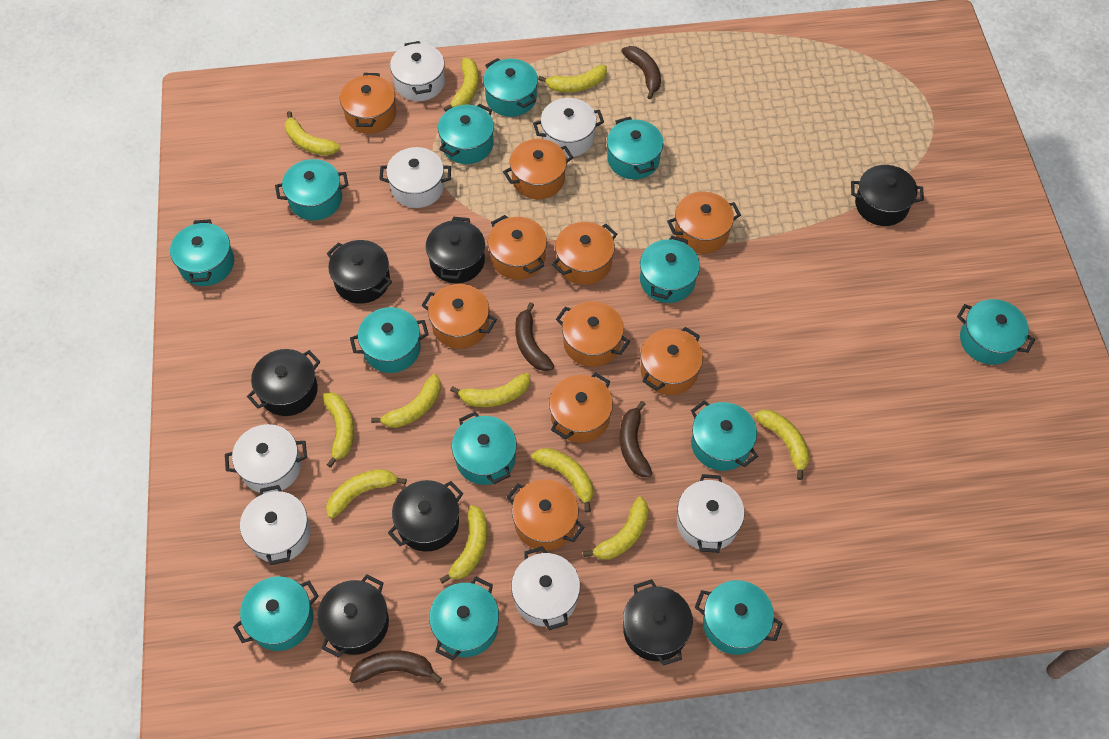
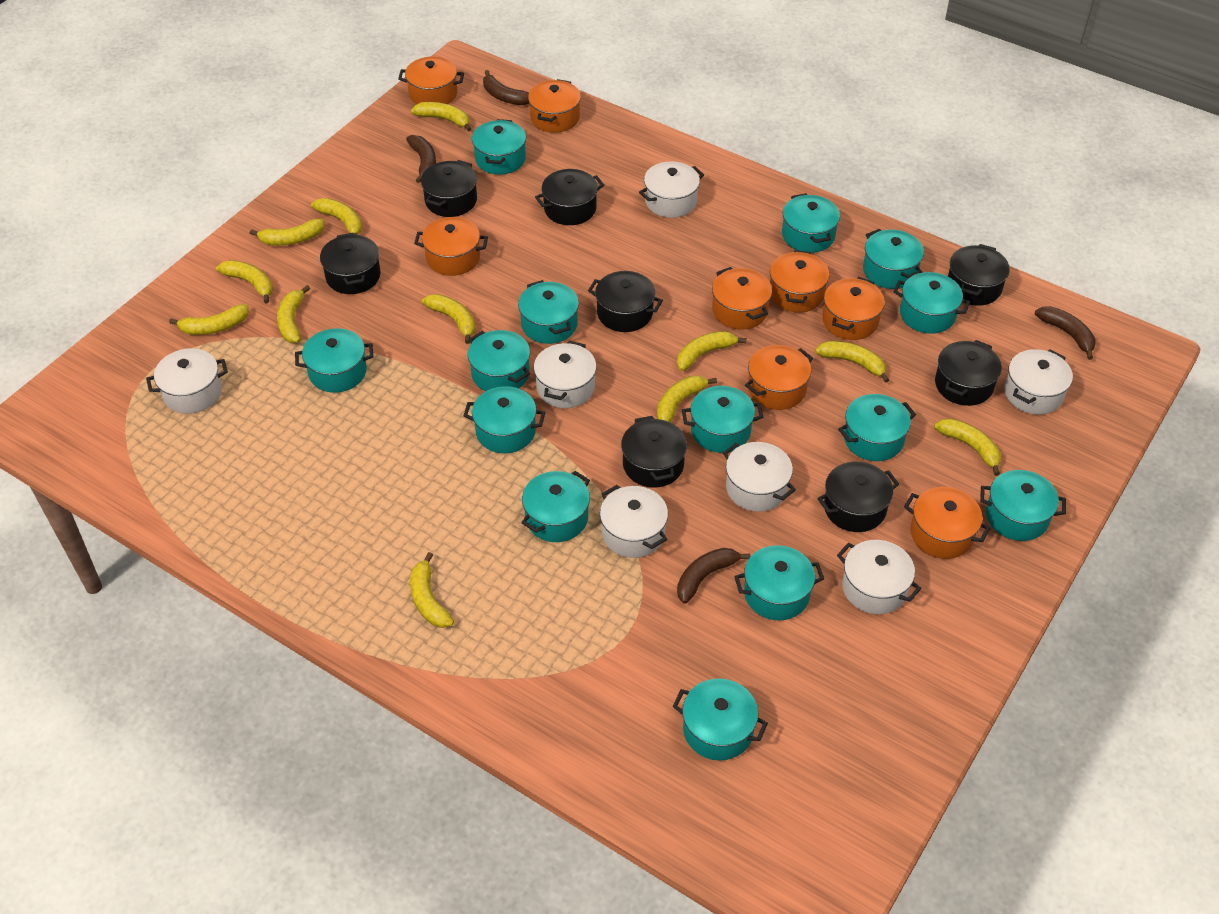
black pot: 7 -> 8
orange pot: 10 -> 8
turquoise pot: 13 -> 14
yellow banana: 11 -> 12

